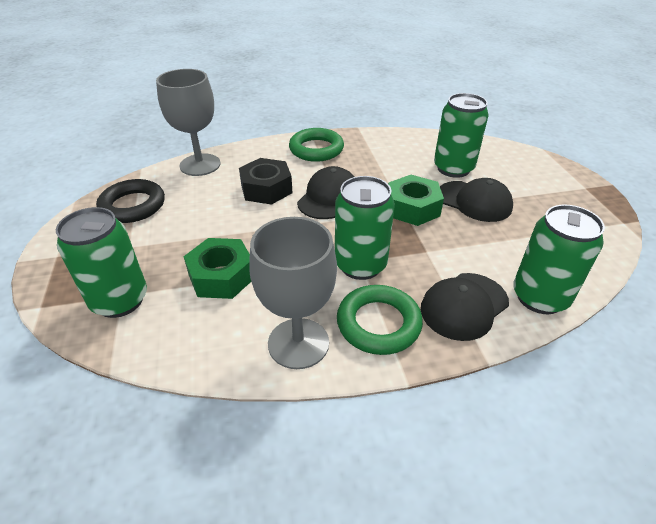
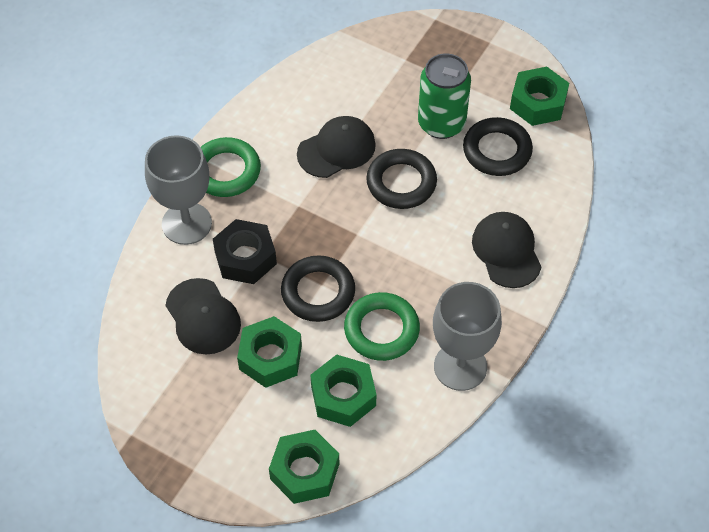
black ring: 1 -> 3
green can: 4 -> 1
green nut: 2 -> 4

